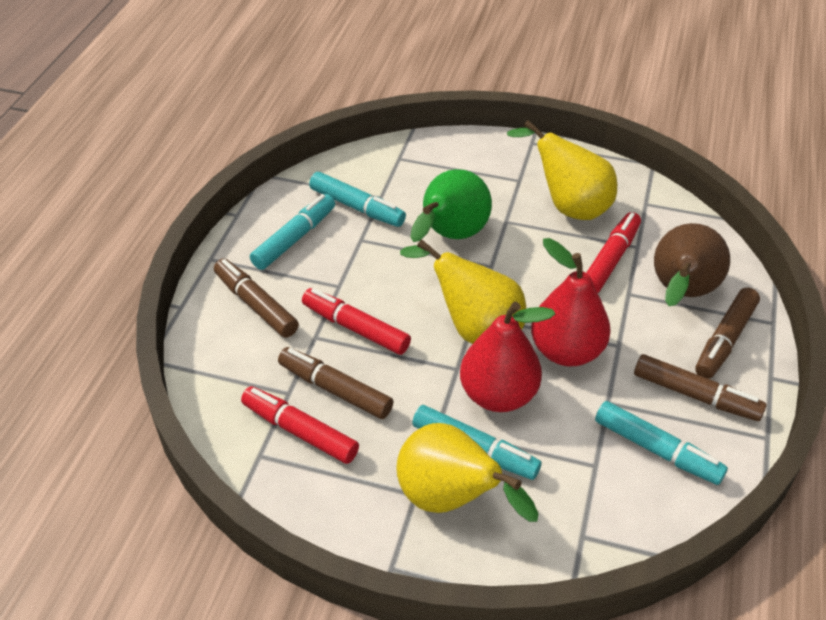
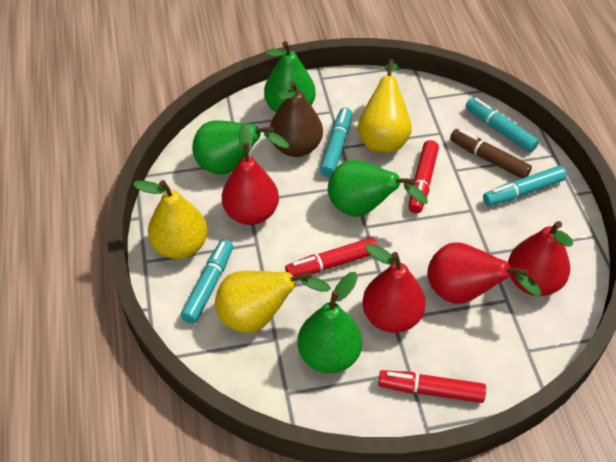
brown marker: 4 -> 1
green pear: 1 -> 4
red pear: 2 -> 4

